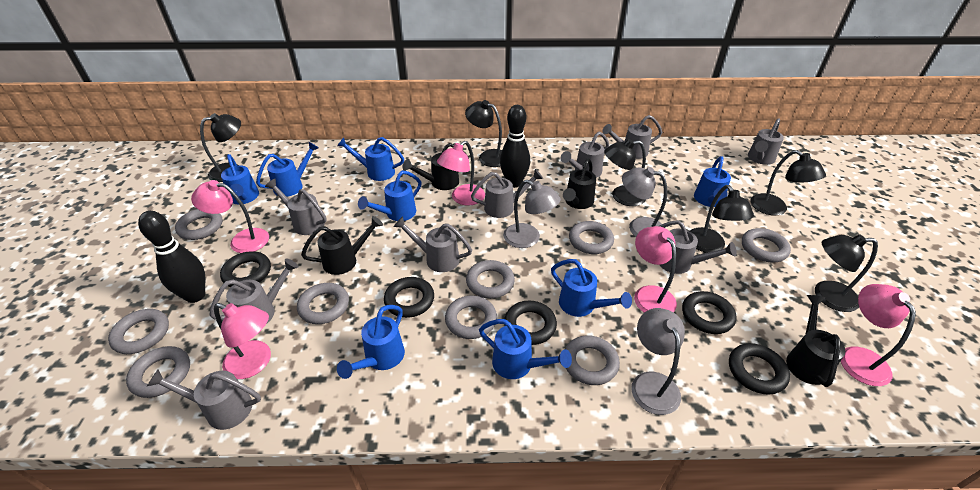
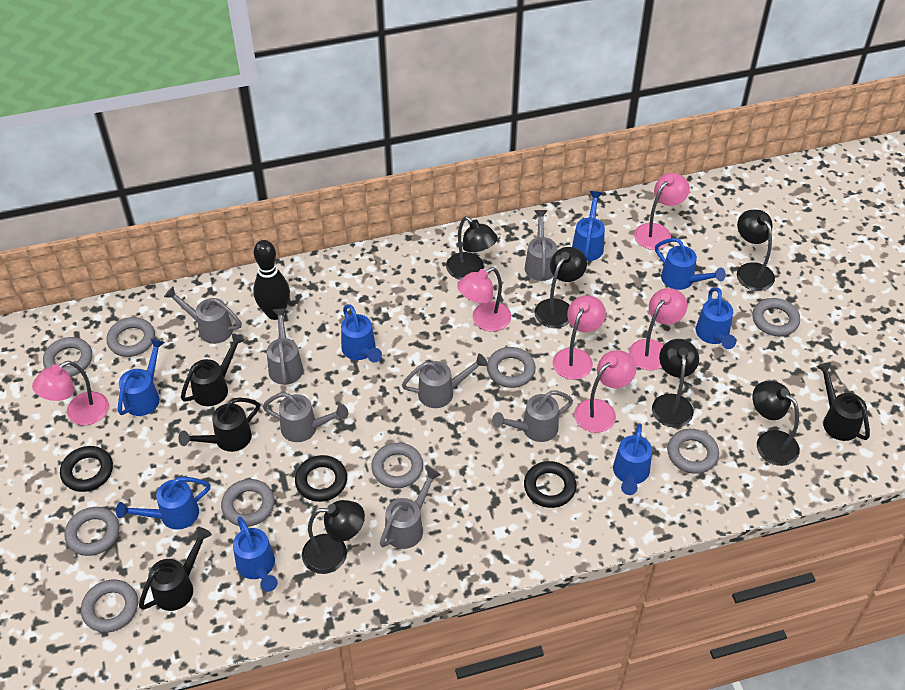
black bowling pin: 2 -> 1
black ring: 5 -> 3
grey lamp: 3 -> 0
grey watering can: 9 -> 7
pink lamp: 5 -> 6

